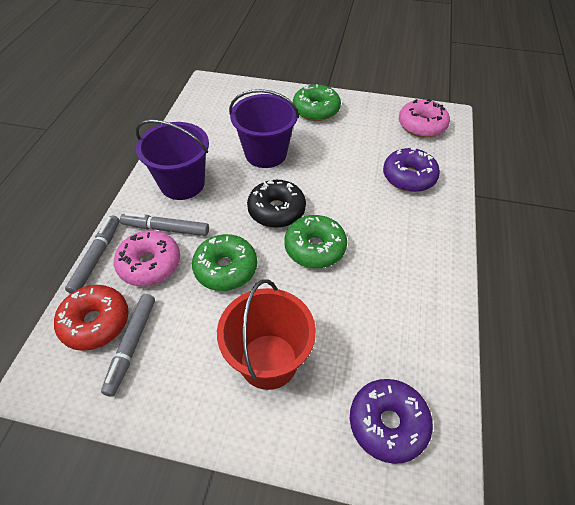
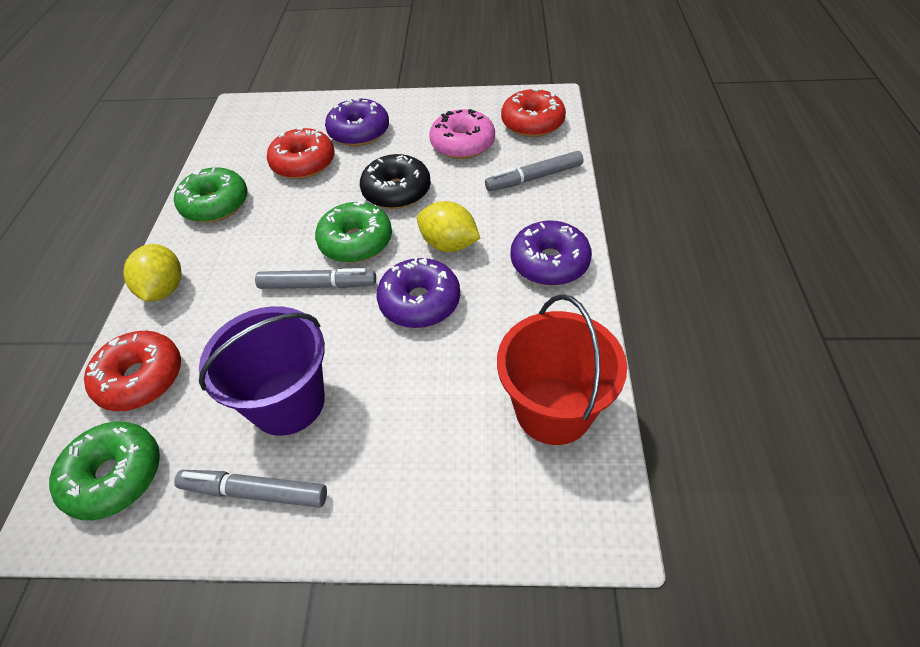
pink donut: 2 -> 1
purple bucket: 2 -> 1
purple donut: 2 -> 3
red donut: 1 -> 3
yellow lemon: 0 -> 2

